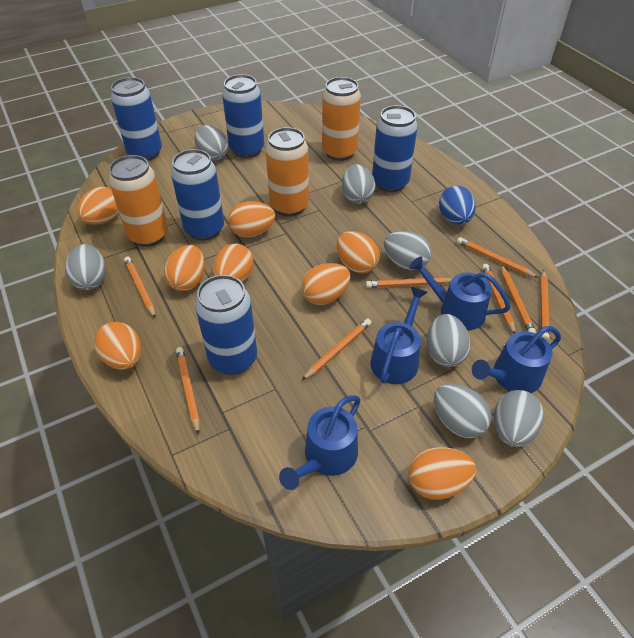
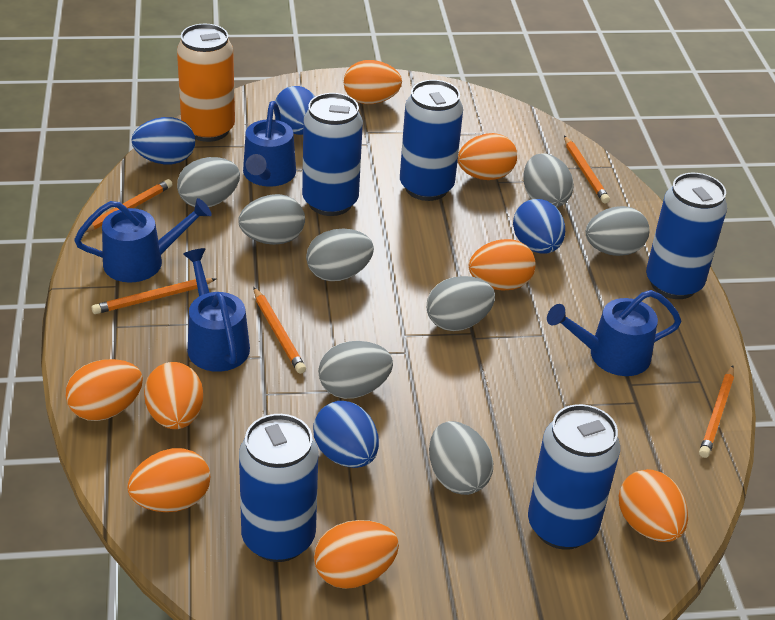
blue egg: 1 -> 4
grey egg: 7 -> 8
orange can: 3 -> 1
orange pencil: 8 -> 5

